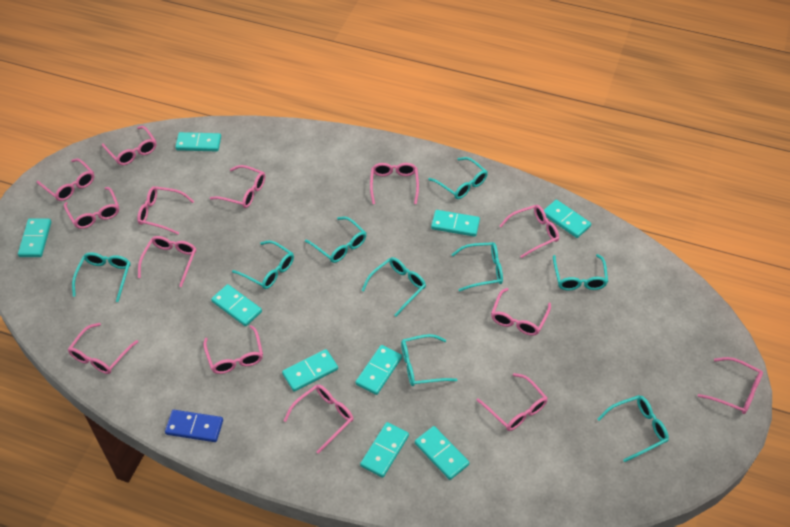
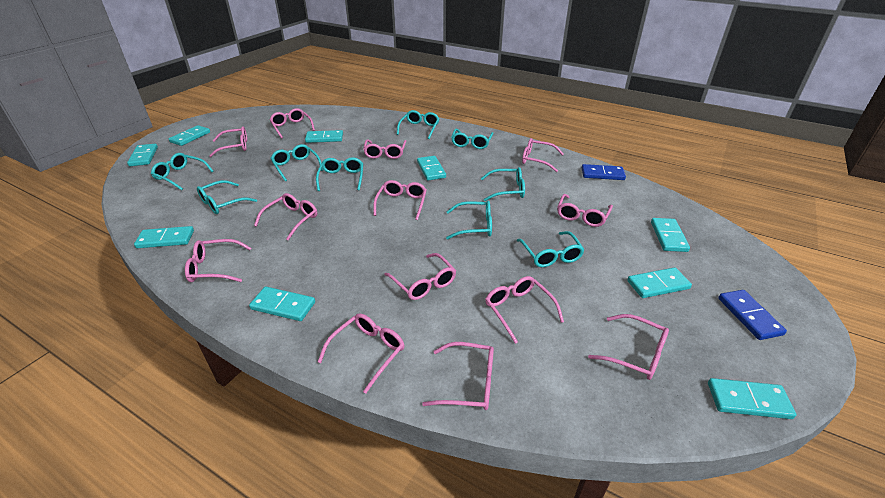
blue domino: 1 -> 2
pink glasses: 14 -> 13

